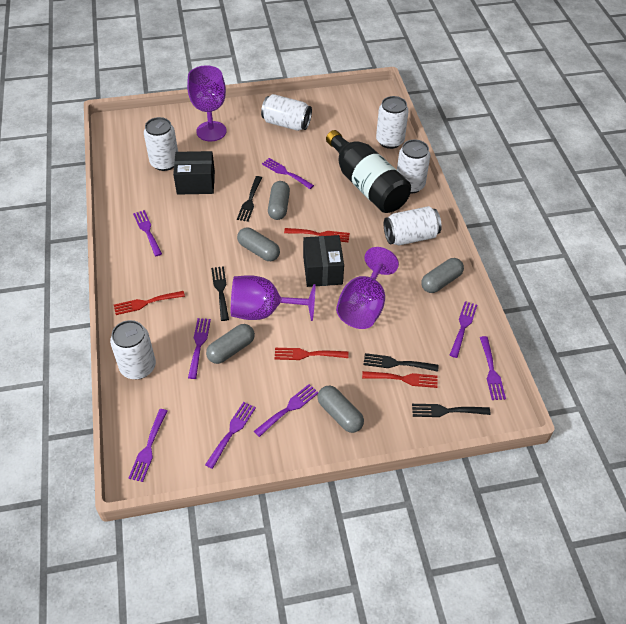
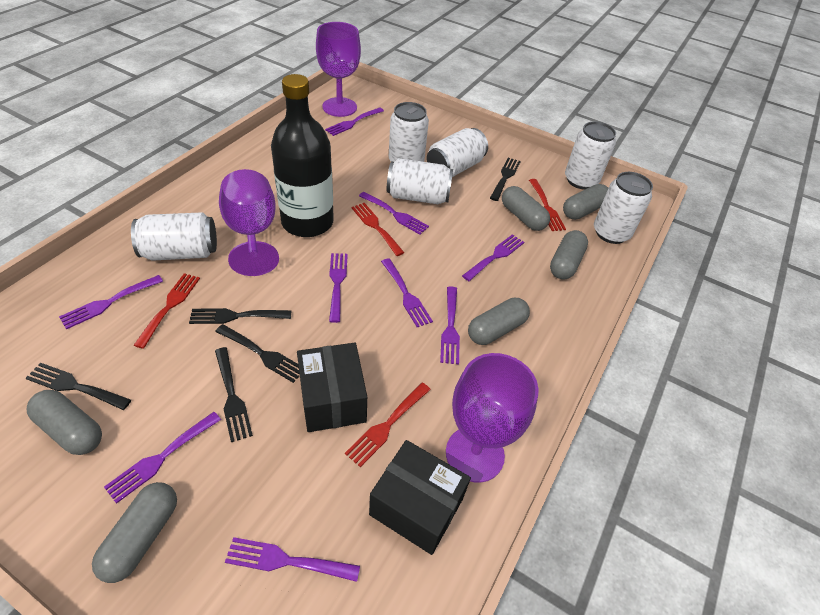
black fork: 4 -> 5
grey capsule: 5 -> 6
purple fork: 8 -> 9

